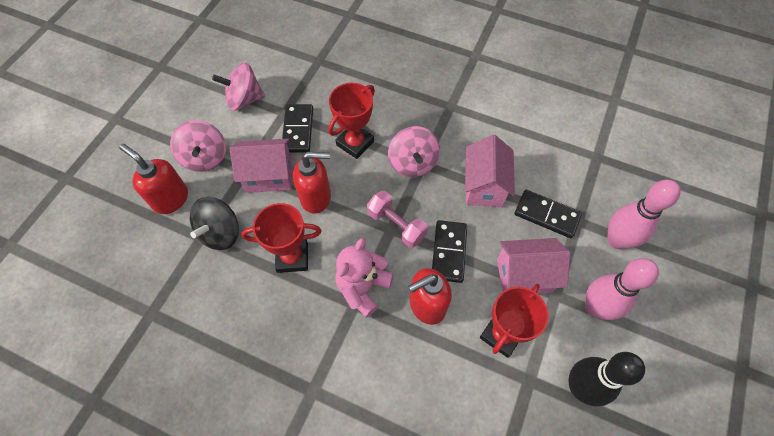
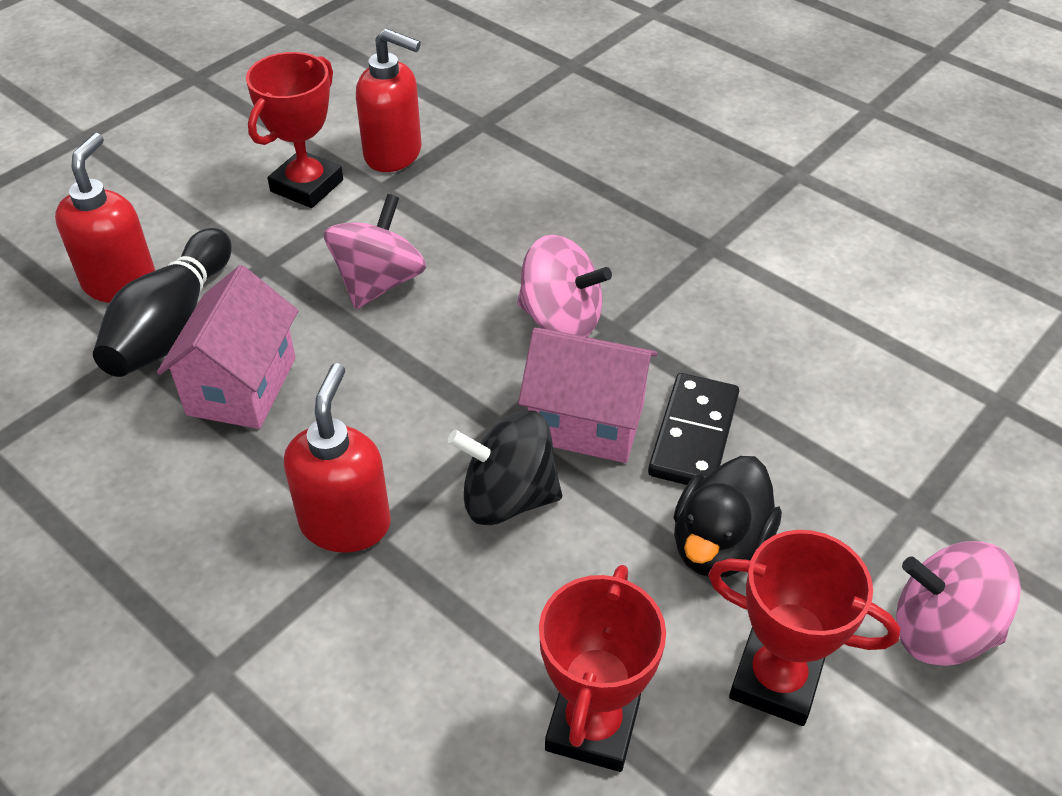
black domino: 3 -> 1
black duck: 0 -> 1
pink bowling pin: 2 -> 0
pink dumbbell: 1 -> 0
pink house: 3 -> 2
pink teddy bear: 1 -> 0

